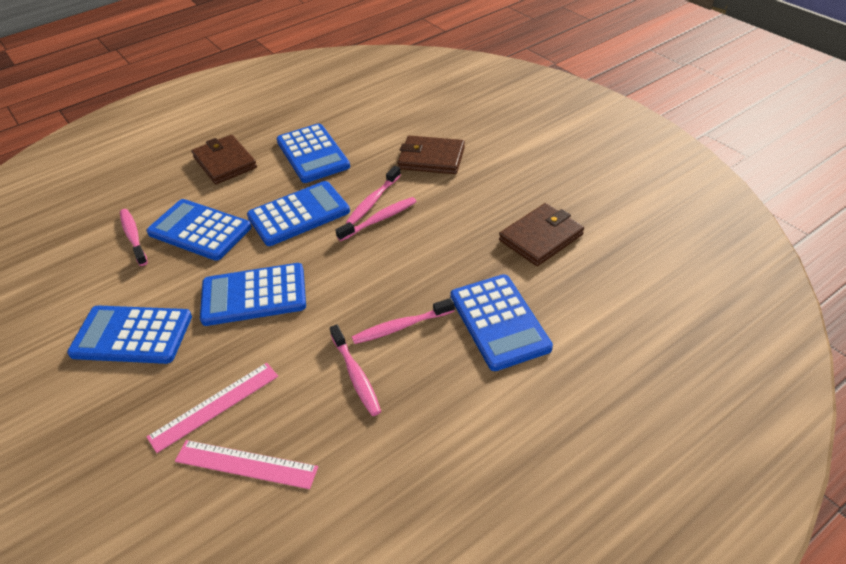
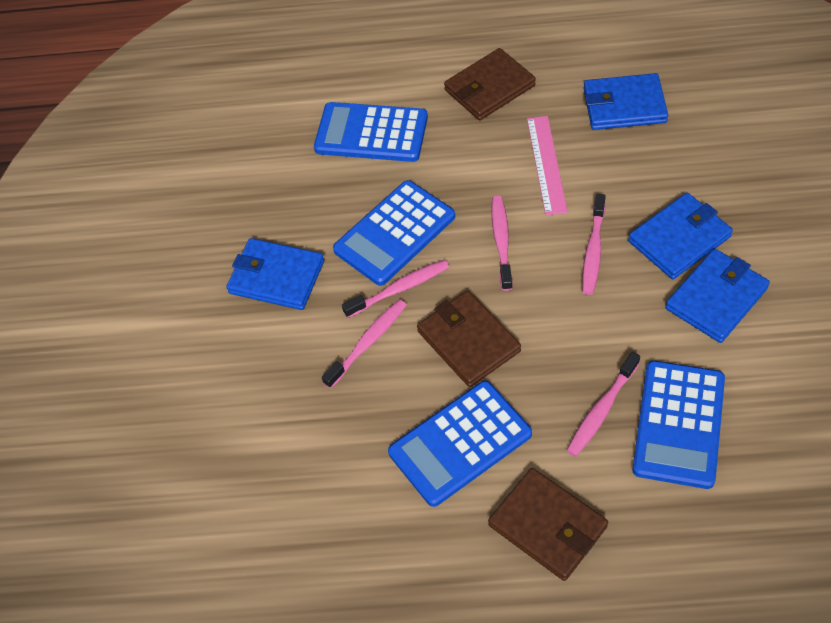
blue calculator: 6 -> 4
blue wallet: 0 -> 4
pink ruler: 2 -> 1

